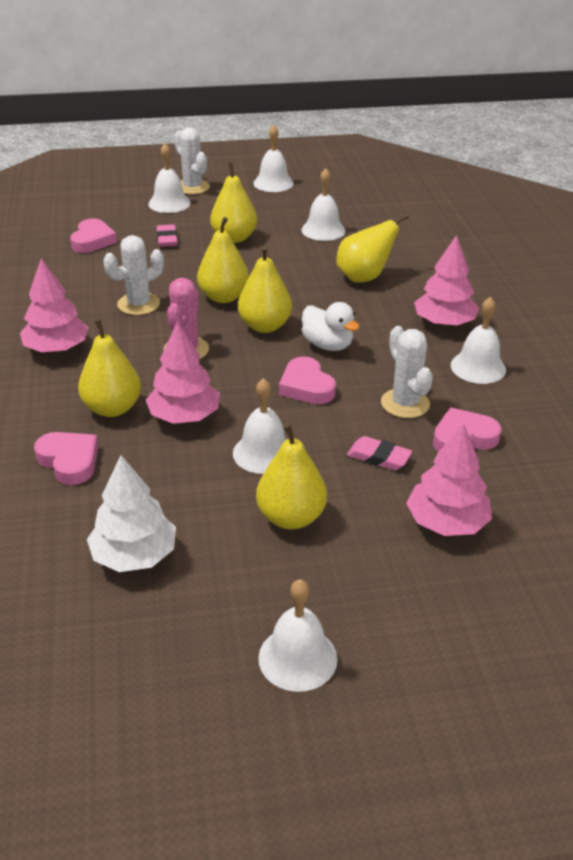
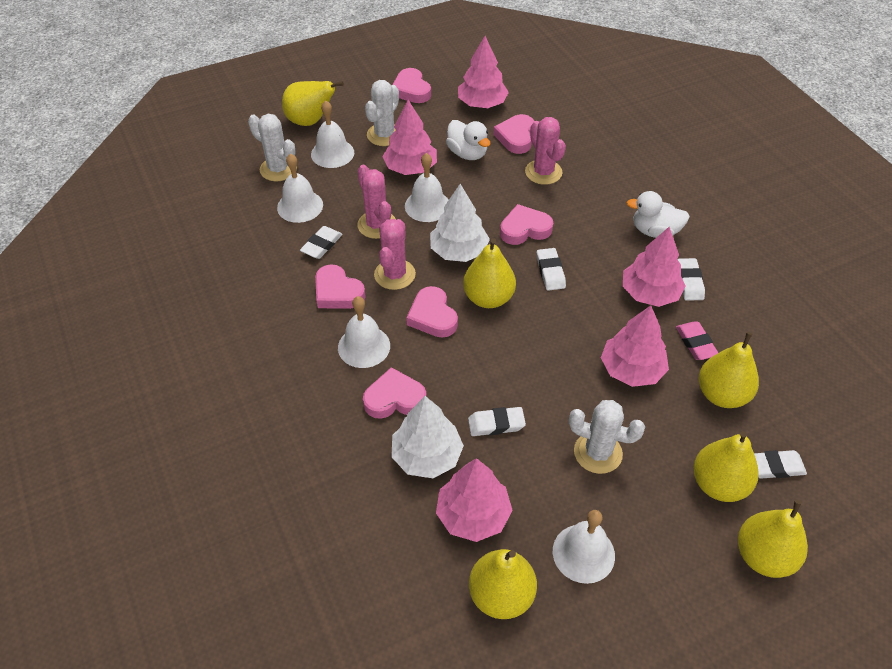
pink cactus: 1 -> 3
pink eraser: 2 -> 1
pink heart: 4 -> 6
pink tree: 4 -> 5
white bell: 6 -> 5
white duck: 1 -> 2
white eraser: 0 -> 5
white tree: 1 -> 2

